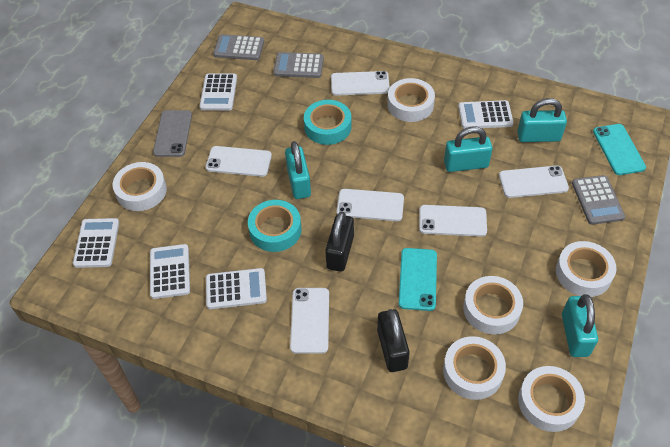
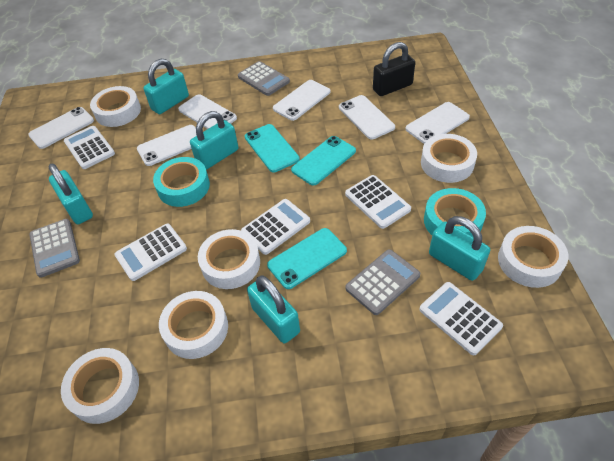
black padlock: 2 -> 1
grey phone: 1 -> 0
turquoise padlock: 4 -> 5
turquoise phone: 2 -> 3

